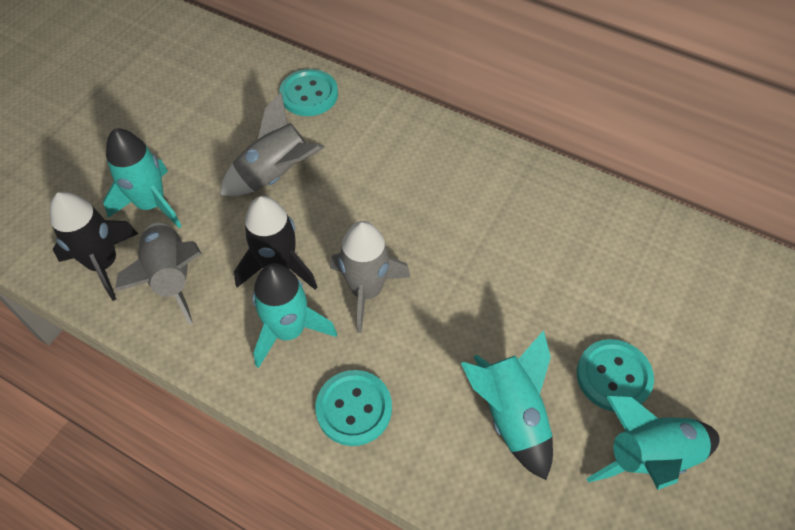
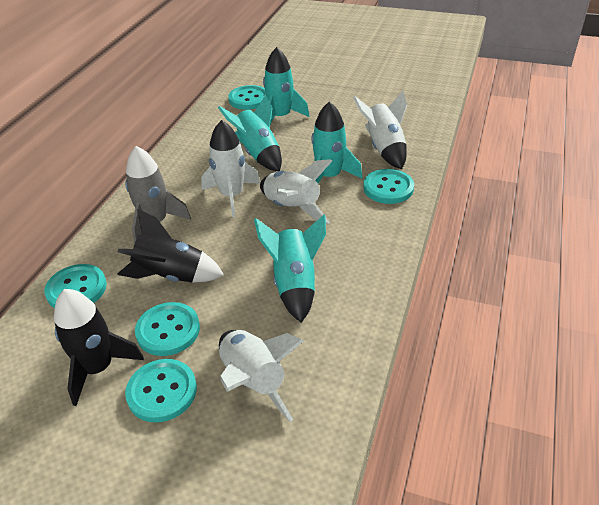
grey rocket: 3 -> 1
turquoise button: 3 -> 5
white rocket: 0 -> 4

